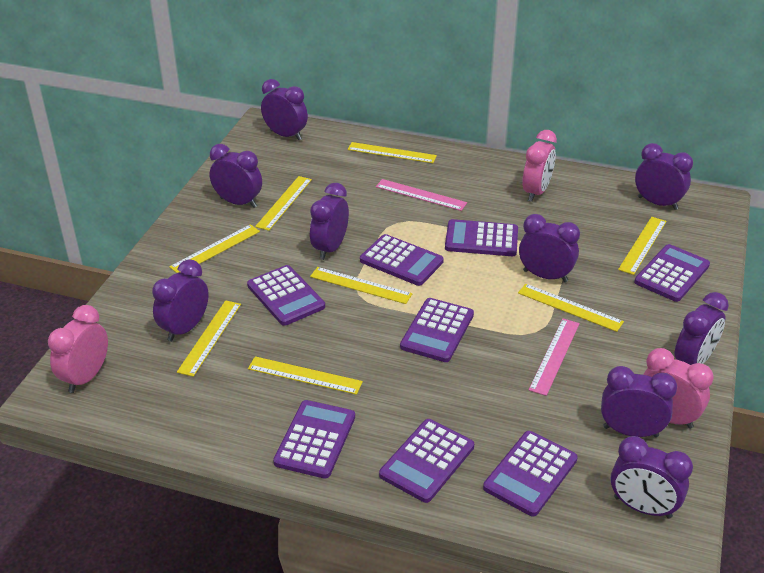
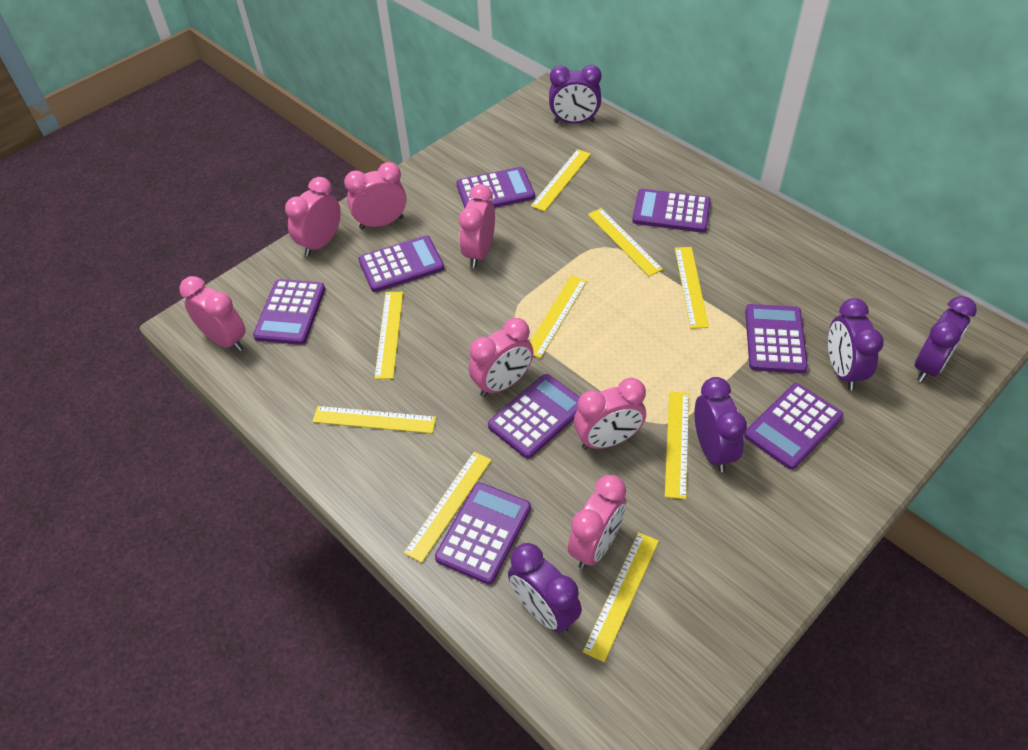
pink clock: 3 -> 7
pink ruler: 2 -> 0
purple clock: 9 -> 5
yellow ruler: 8 -> 9

